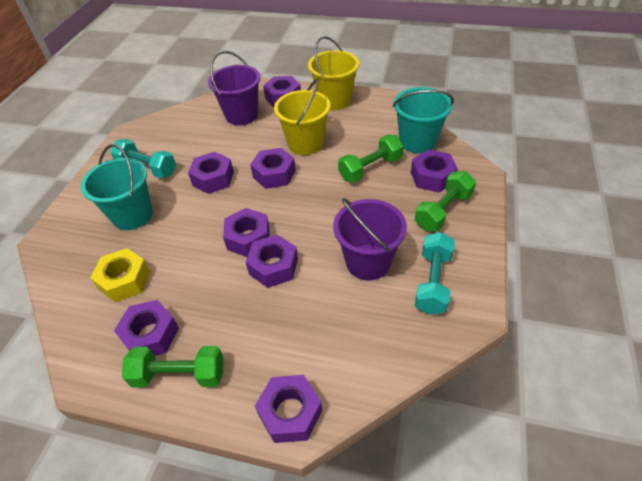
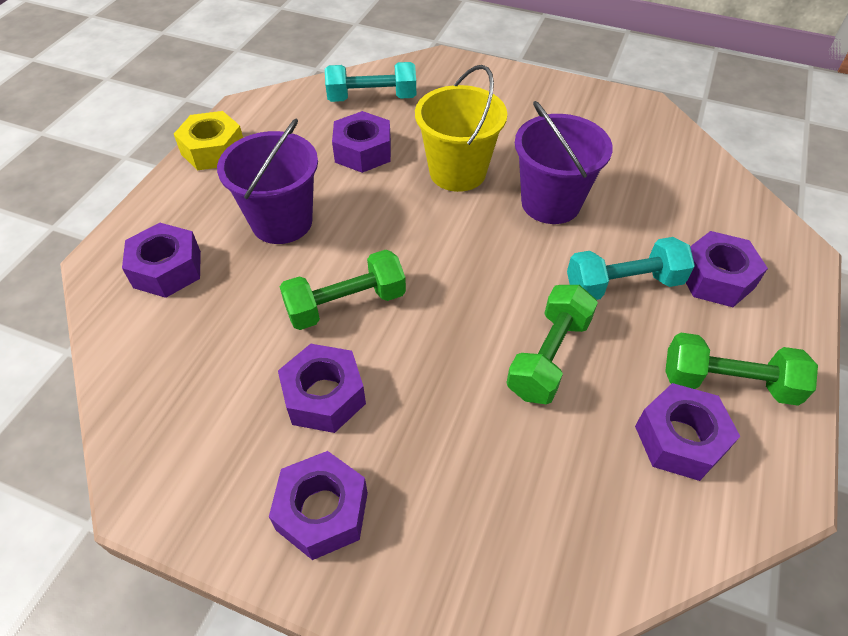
purple nut: 8 -> 6
turquoise bucket: 2 -> 0
yellow bucket: 2 -> 1

